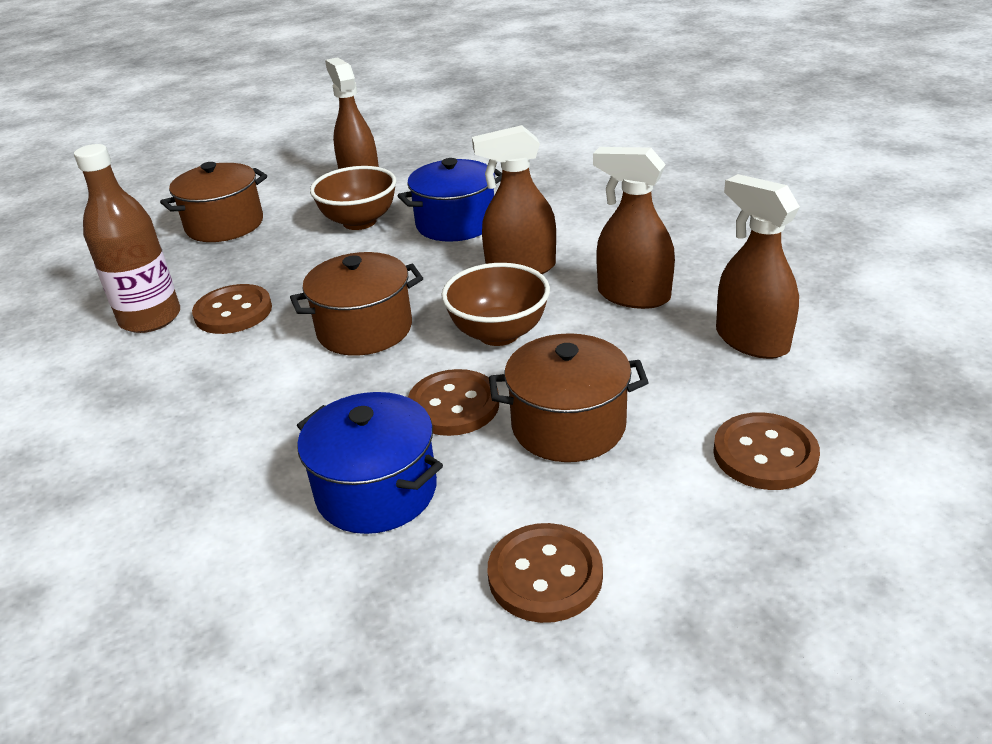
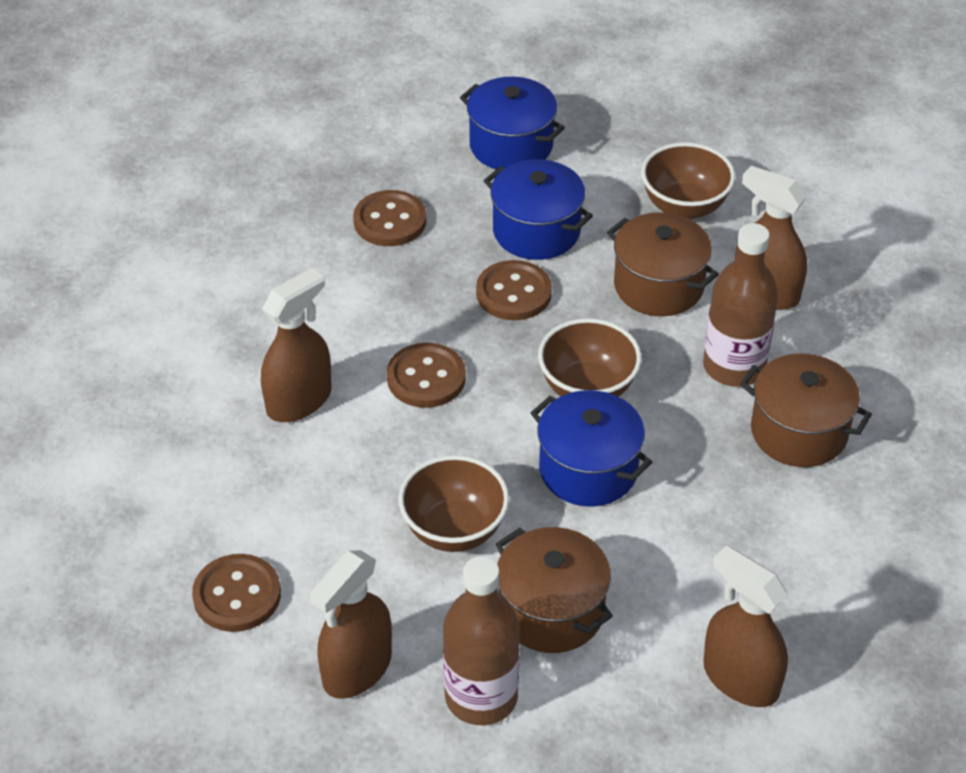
blue pot: 2 -> 3
brown bottle: 1 -> 2
brown bowl: 2 -> 3

